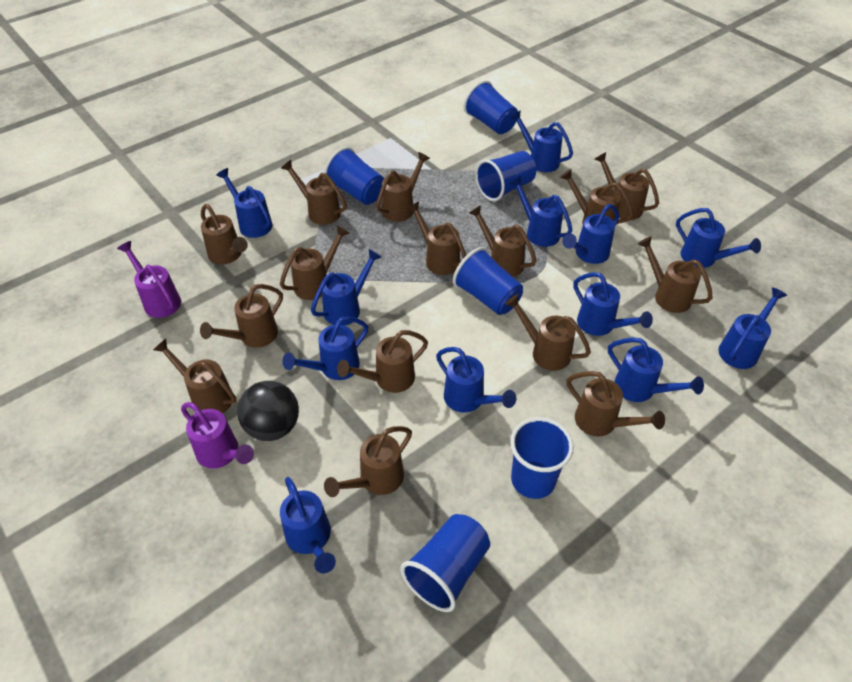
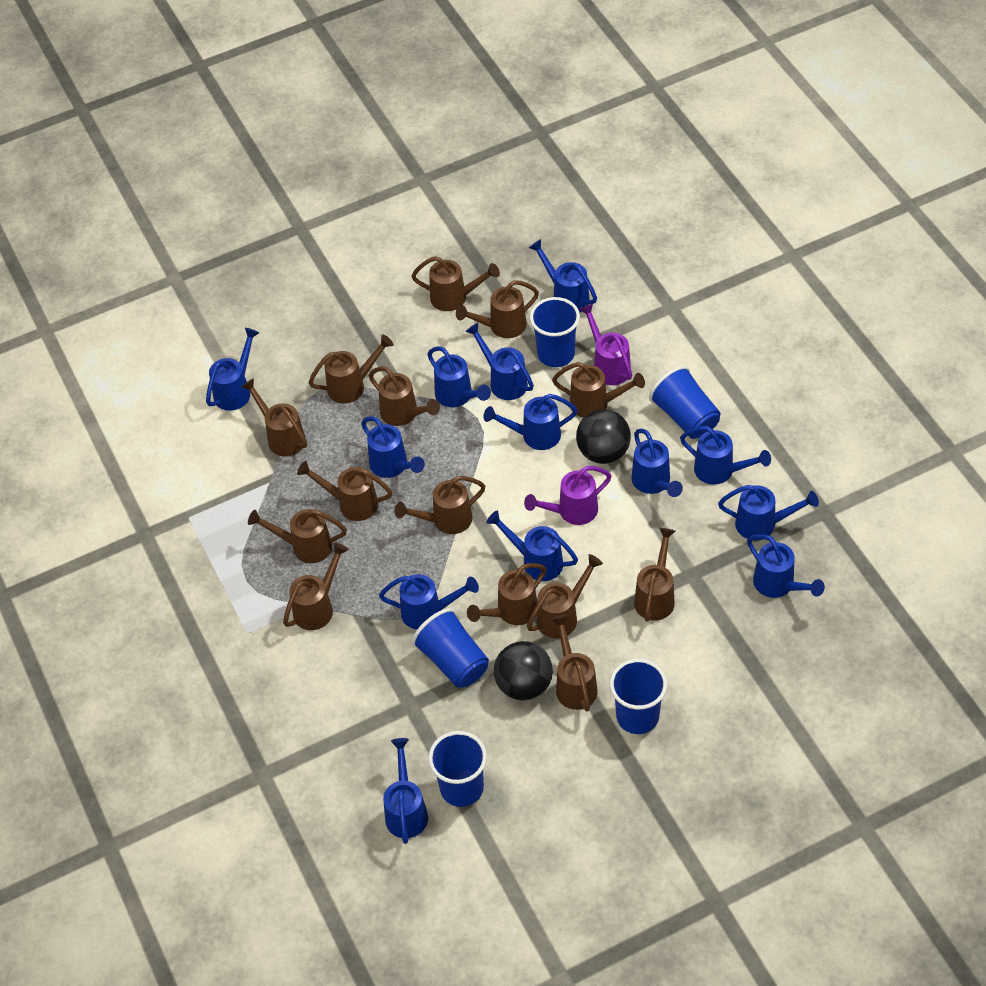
black ball: 1 -> 2
blue cup: 6 -> 5
blue watering can: 12 -> 13
brown watering can: 15 -> 14

